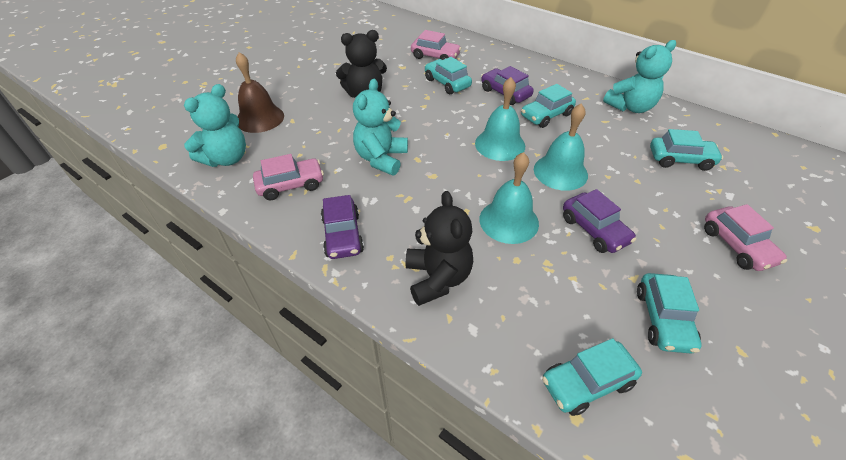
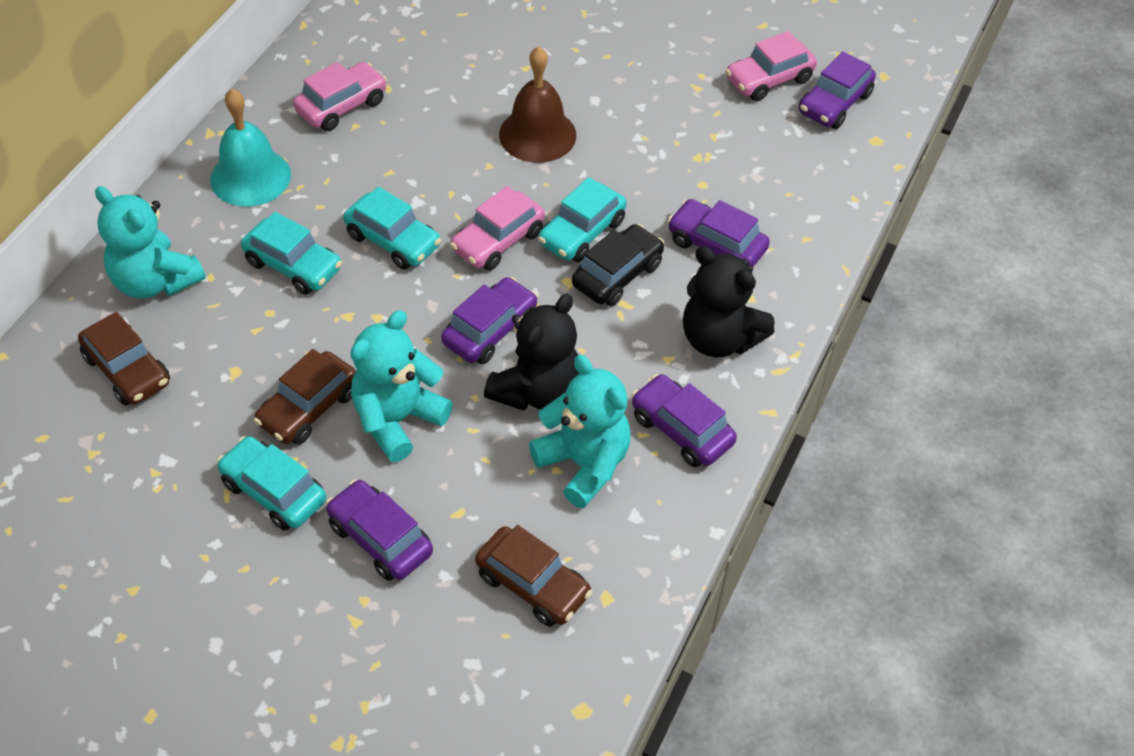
black car: 0 -> 1
brown car: 0 -> 3
purple car: 3 -> 5
turquoise bell: 3 -> 1
turquoise car: 5 -> 4

